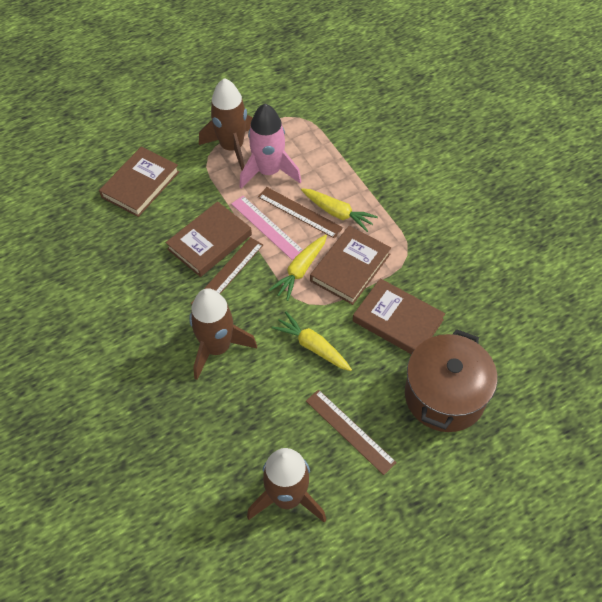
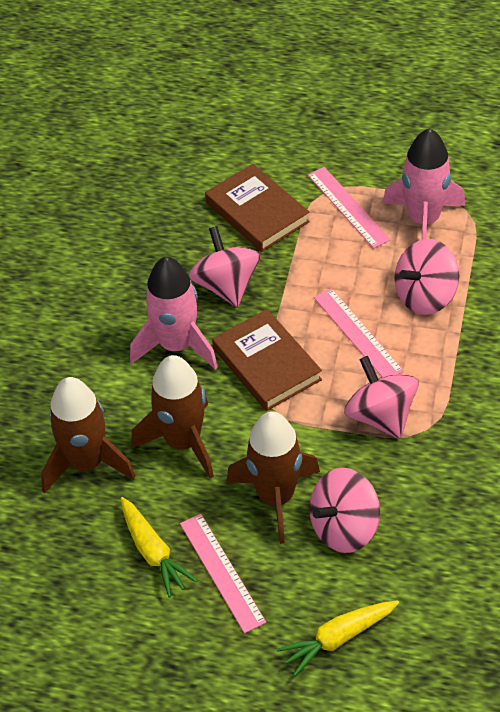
brown book: 4 -> 2
brown pot: 1 -> 0
brown ruler: 3 -> 0
pink rocket: 1 -> 2
pink ruler: 1 -> 3
pink spinning top: 0 -> 4
yellow carrot: 3 -> 2

